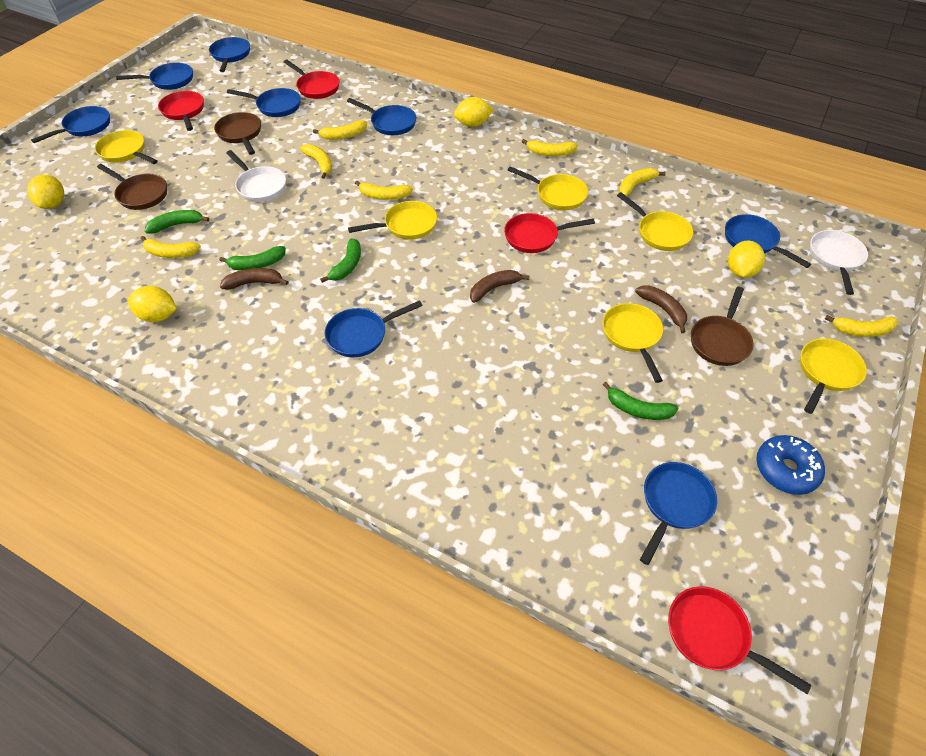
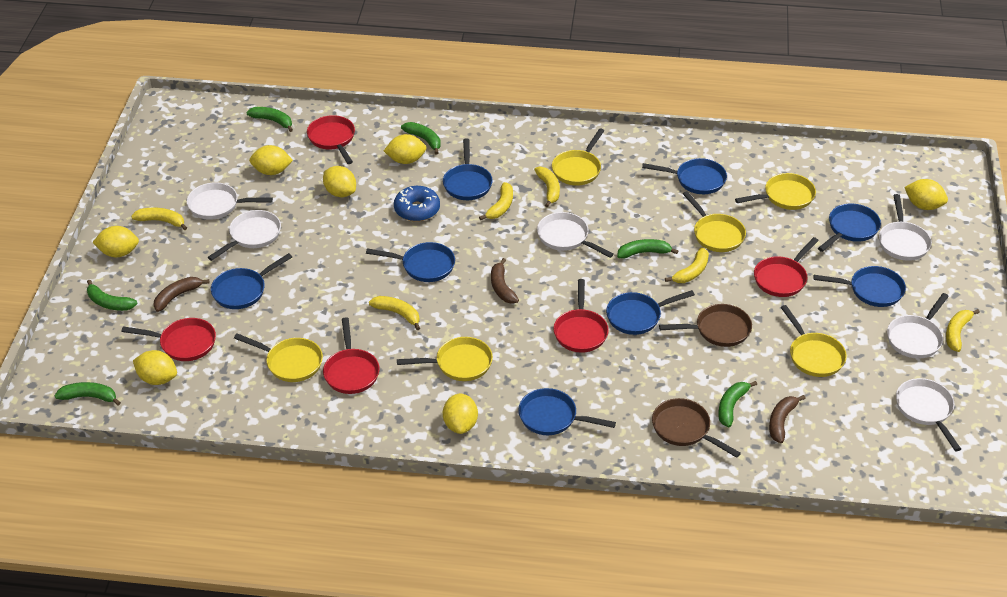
brown pan: 3 -> 2
green banana: 4 -> 6
red pan: 4 -> 5
white pan: 2 -> 6
yellow banana: 7 -> 6
yellow lemon: 4 -> 7

